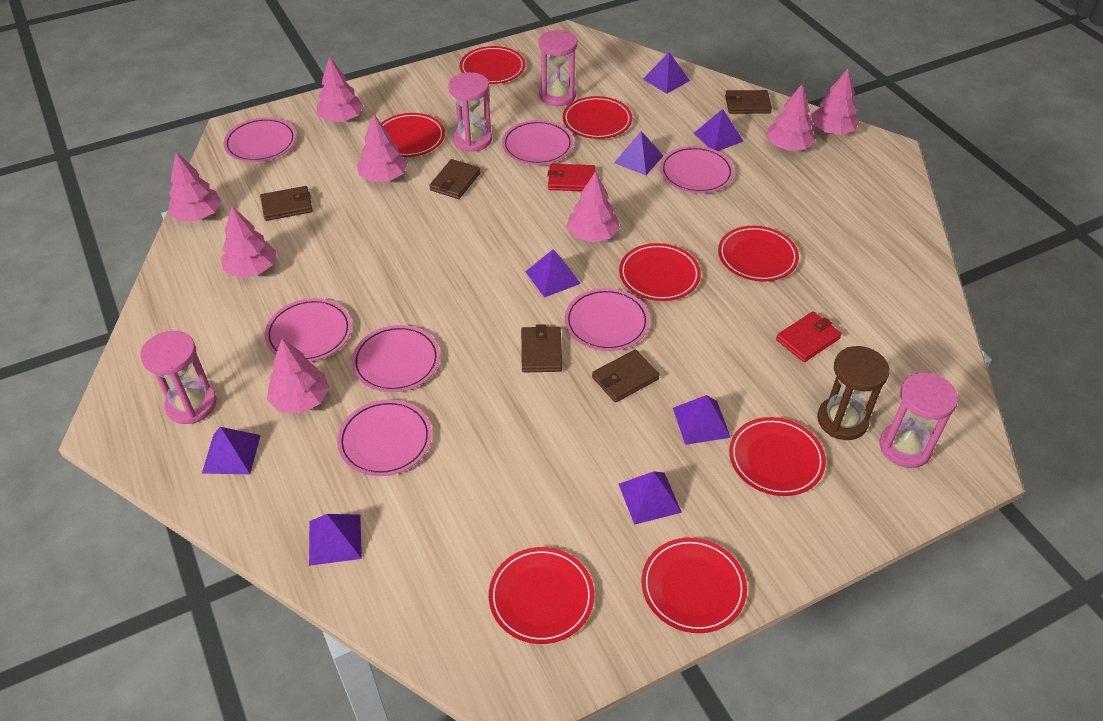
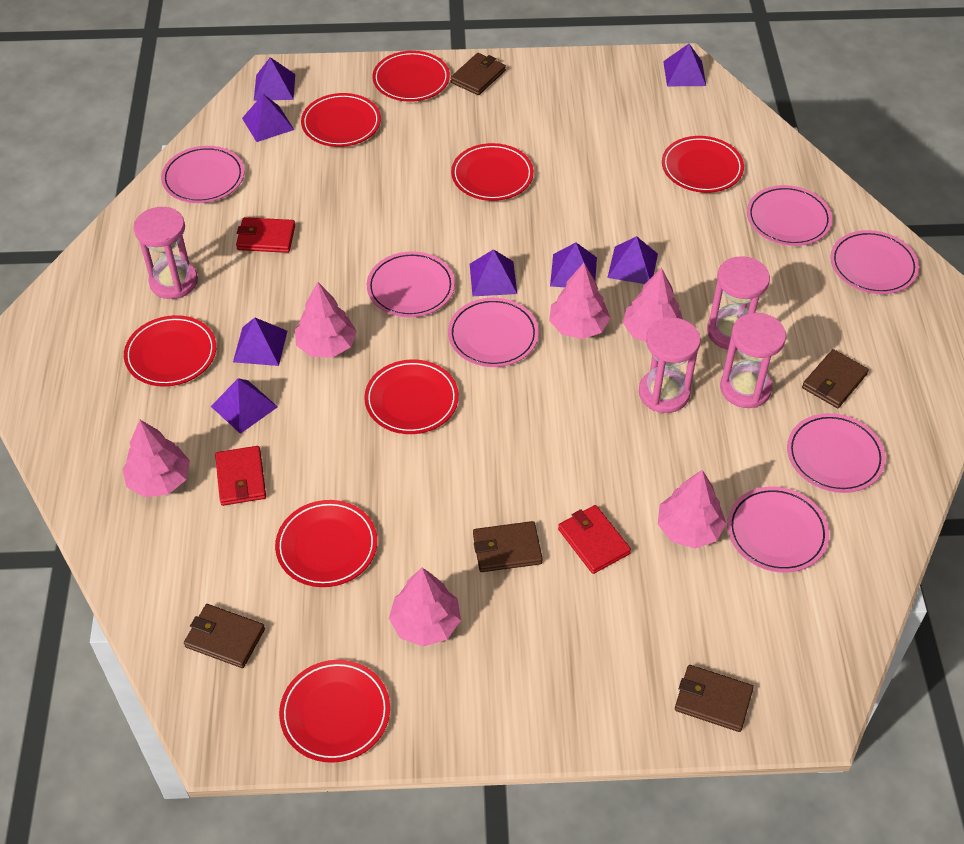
brown hourglass: 1 -> 0
pink tree: 8 -> 6
red wallet: 2 -> 3

